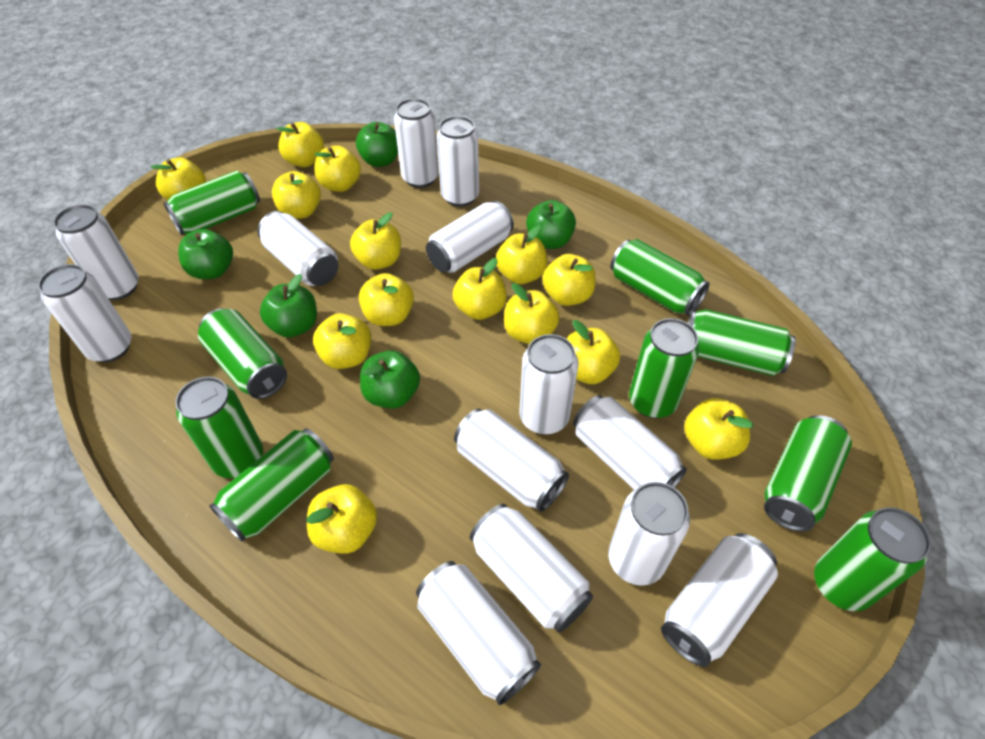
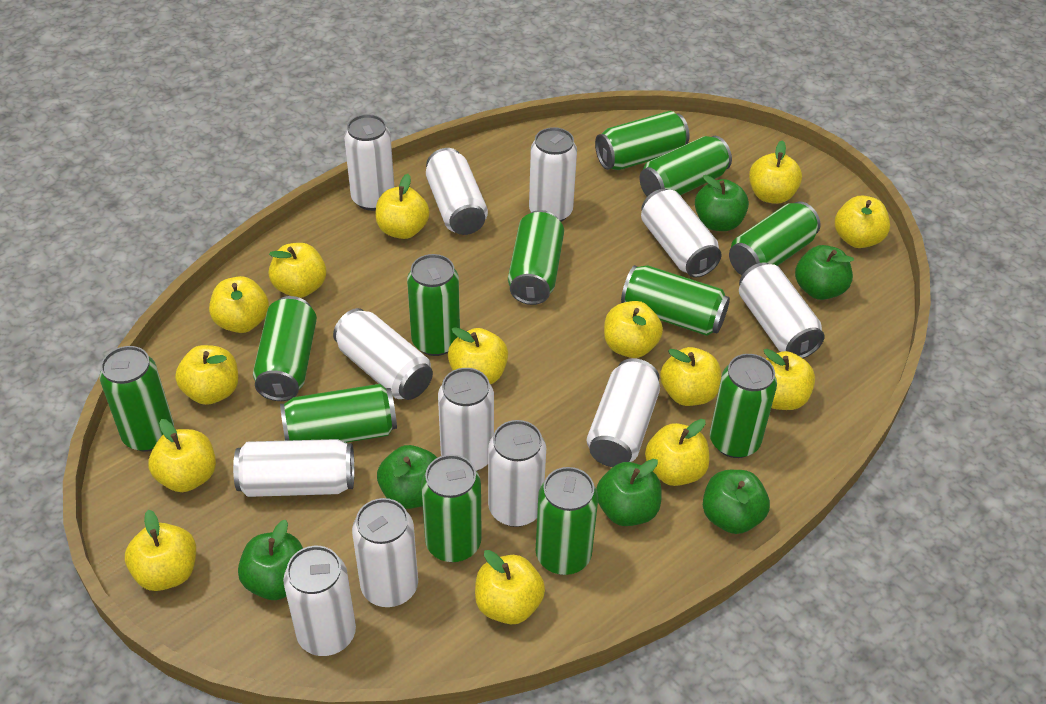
green apple: 5 -> 6
green can: 9 -> 12
white can: 13 -> 12

